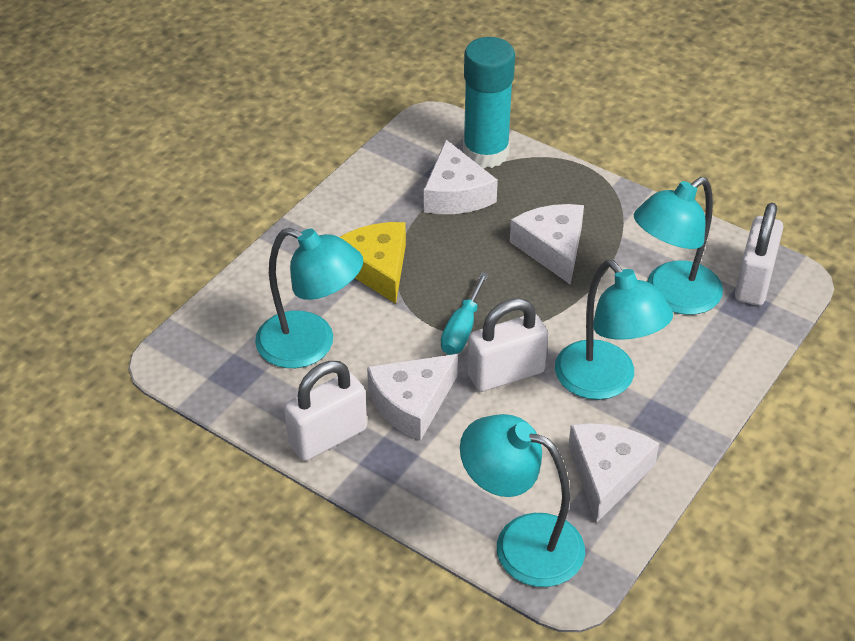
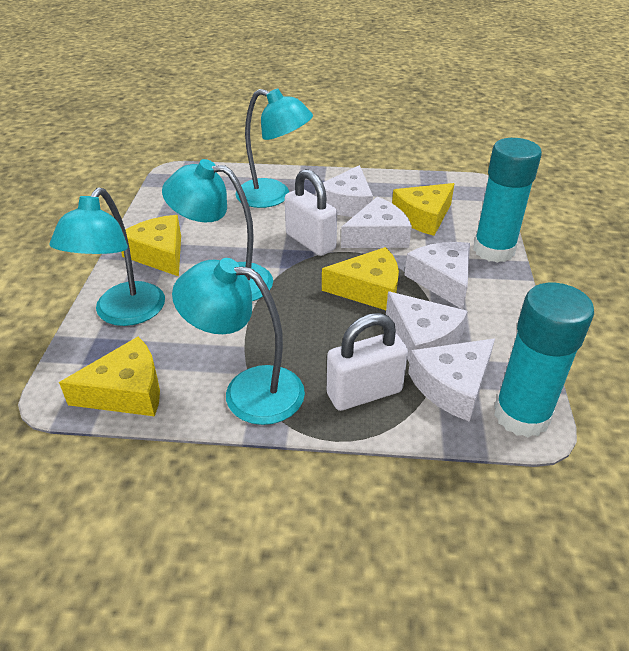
turquoise glue stick: 1 -> 2
turquoise screwdriver: 1 -> 0
white cheese: 4 -> 5
white padlock: 3 -> 2
yellow cheese: 1 -> 4

